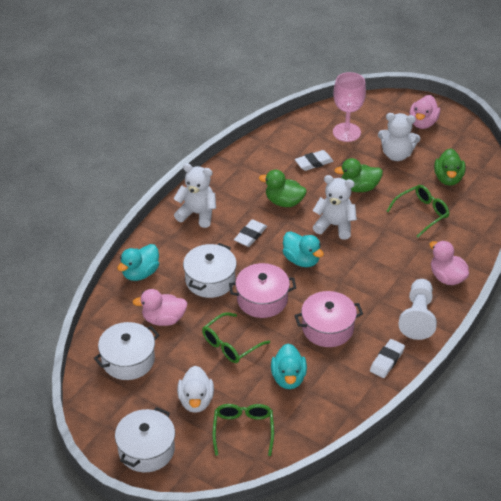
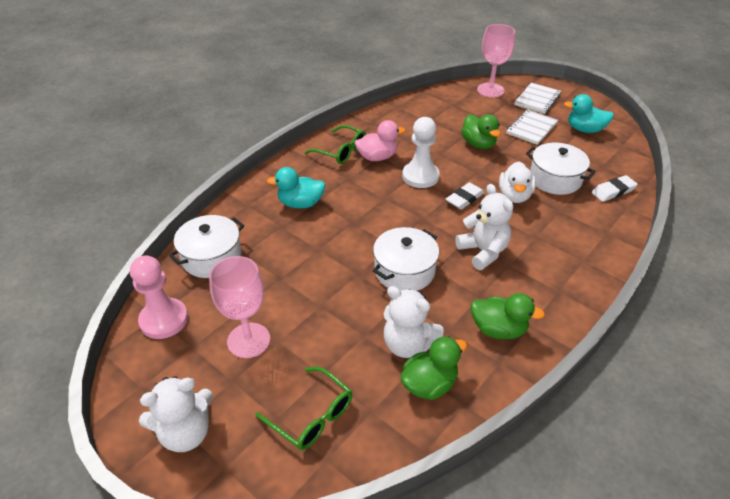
green glasses: 3 -> 2
pink duck: 3 -> 1
pink goblet: 1 -> 2
pink pawn: 0 -> 1
pink pot: 2 -> 0
turquoise duck: 3 -> 2
white eraser: 3 -> 2
white notebook: 0 -> 2

